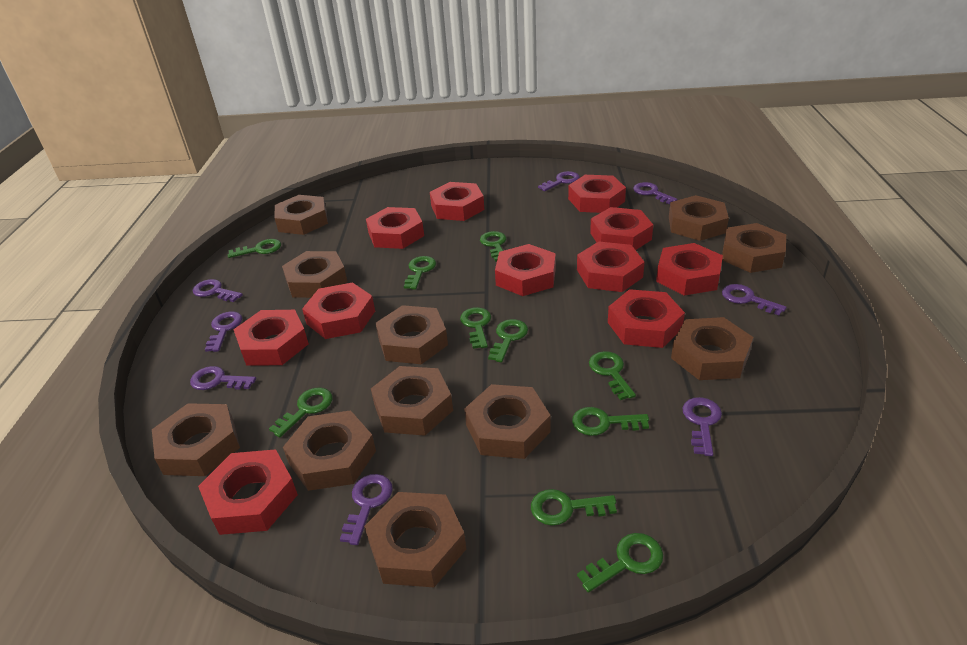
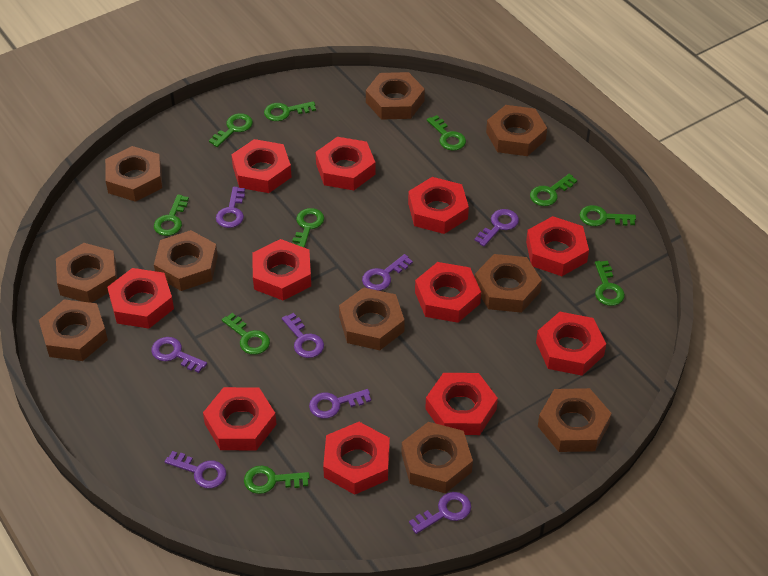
brown nut: 11 -> 10

